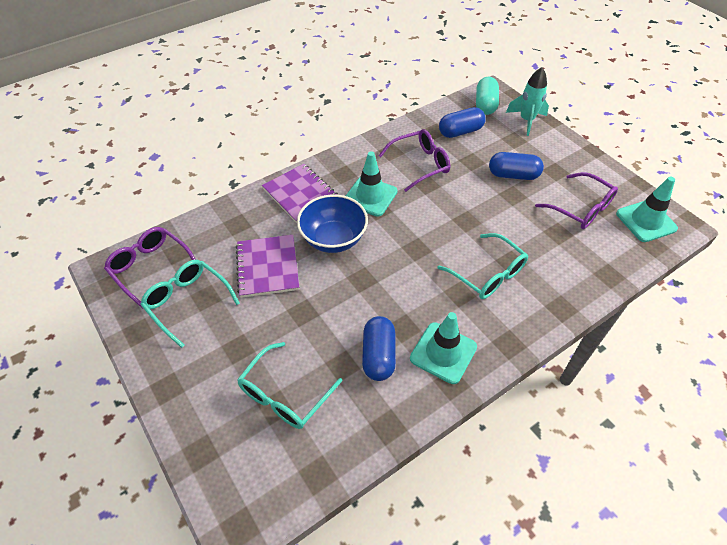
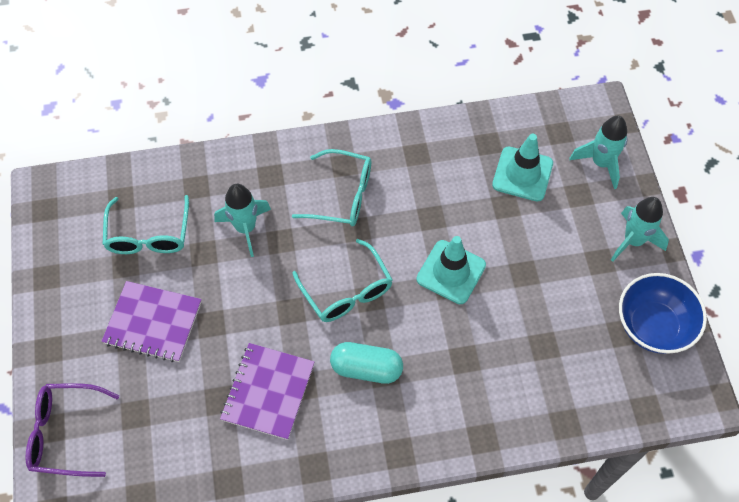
blue capsule: 3 -> 0
purple glasses: 3 -> 1
turquoise rocket: 1 -> 3
turquoise traffic cone: 3 -> 2

